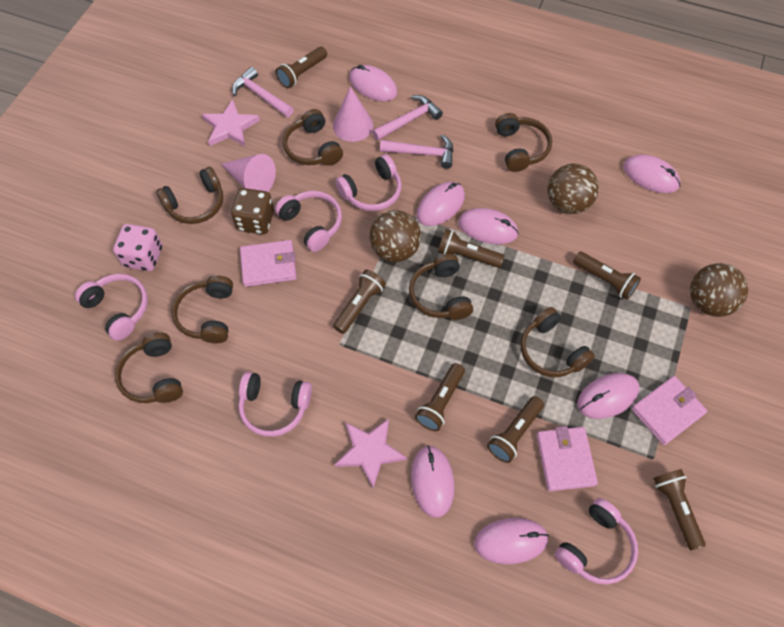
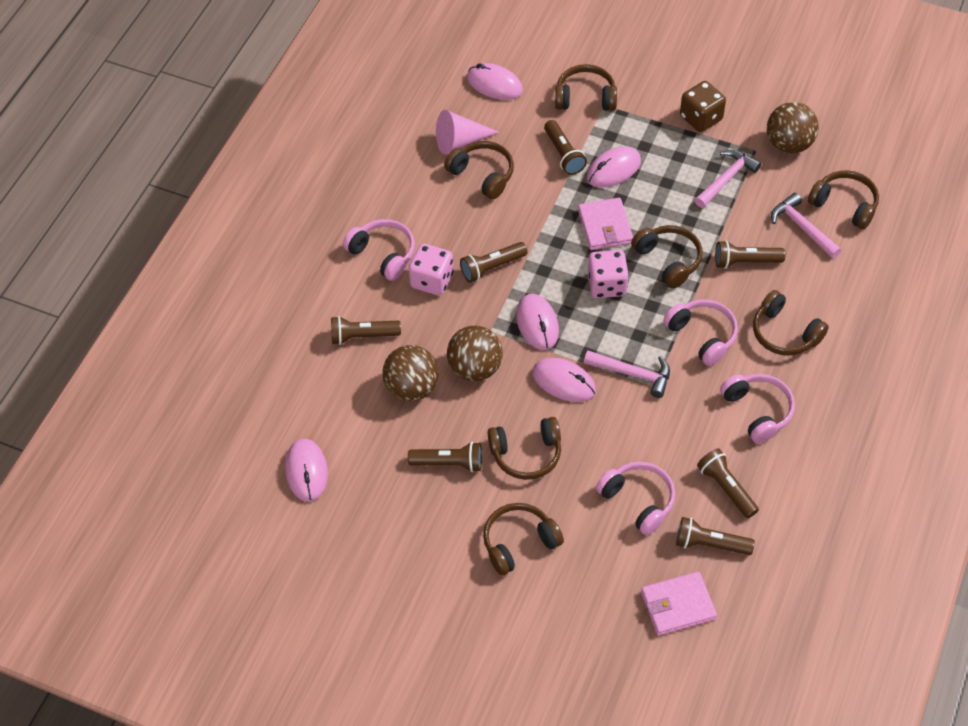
pink cone: 2 -> 1
pink dice: 1 -> 2
pink headphones: 5 -> 4
pink mouse: 7 -> 5
pink star: 2 -> 0
pink wallet: 3 -> 2

